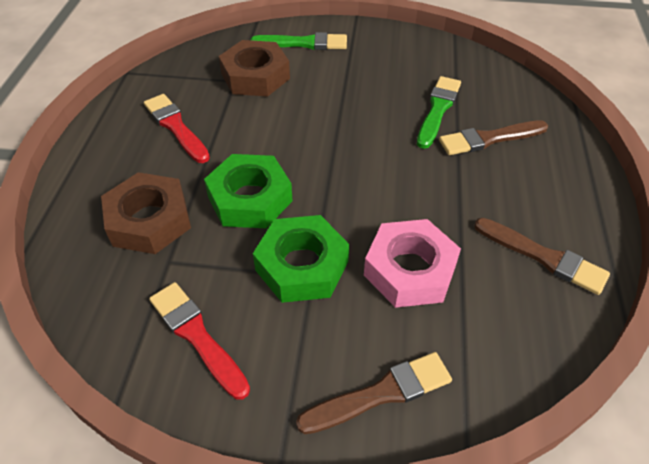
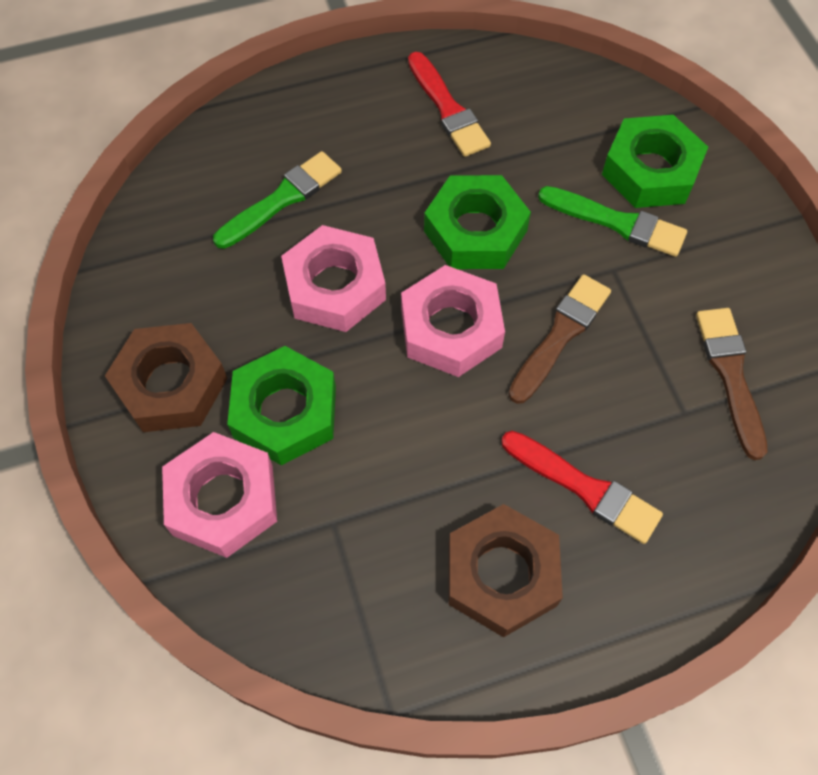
brown brush: 3 -> 2
green nut: 2 -> 3
pink nut: 1 -> 3

